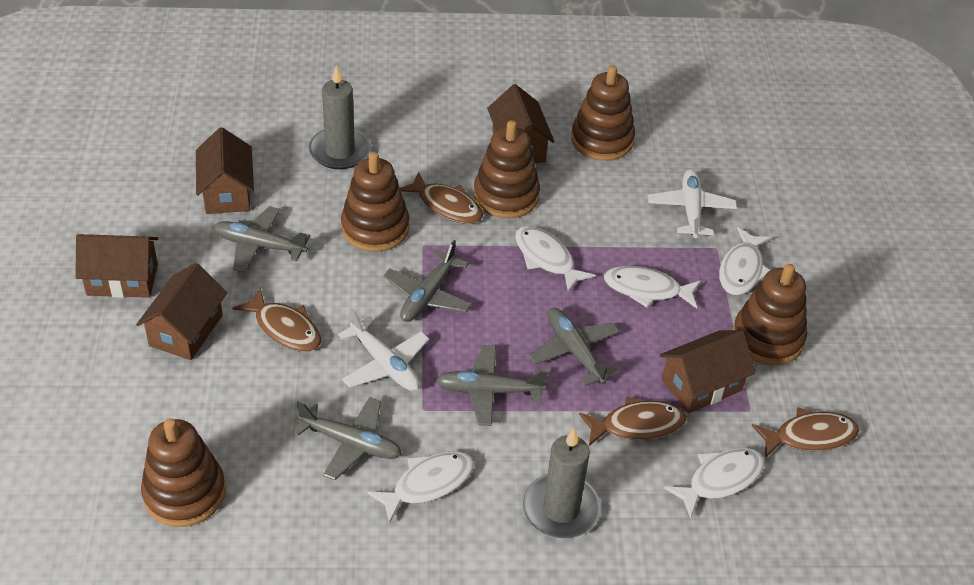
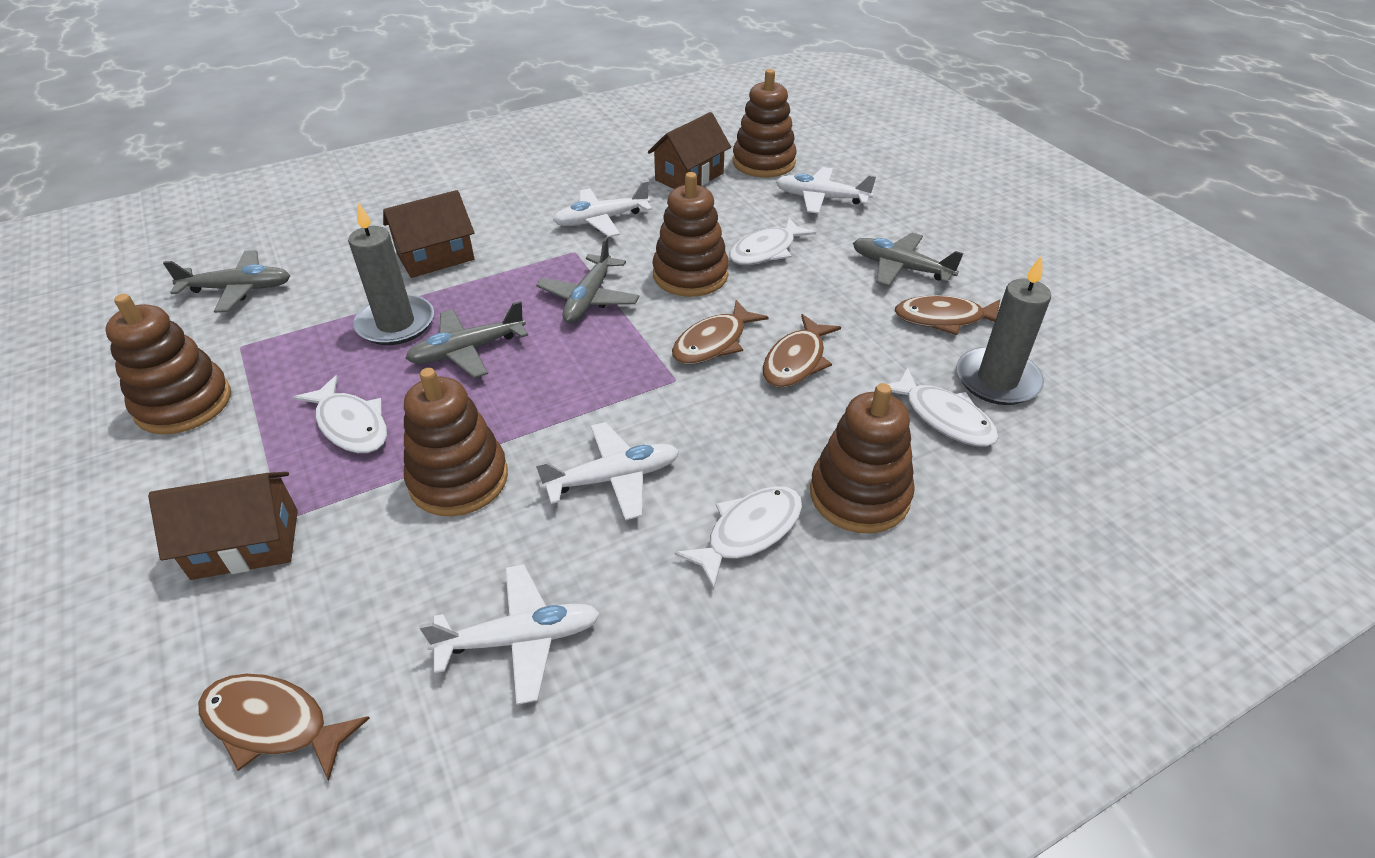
brown house: 5 -> 3
grey plane: 5 -> 4
white fish: 5 -> 4
white plane: 2 -> 4

